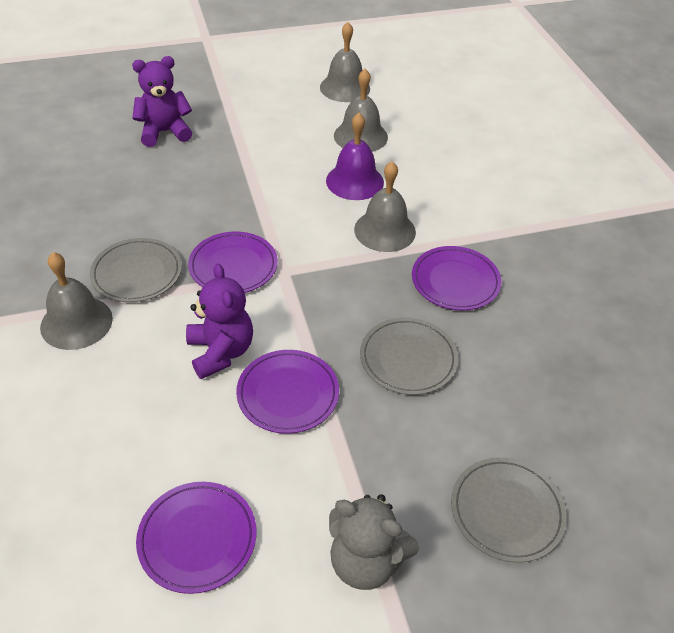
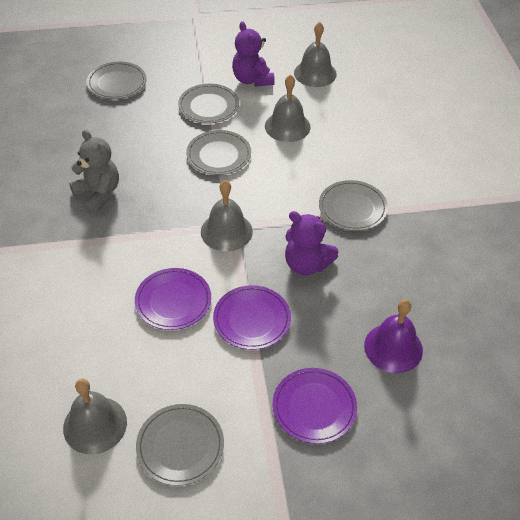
grey plate: 3 -> 5
purple plate: 4 -> 3

